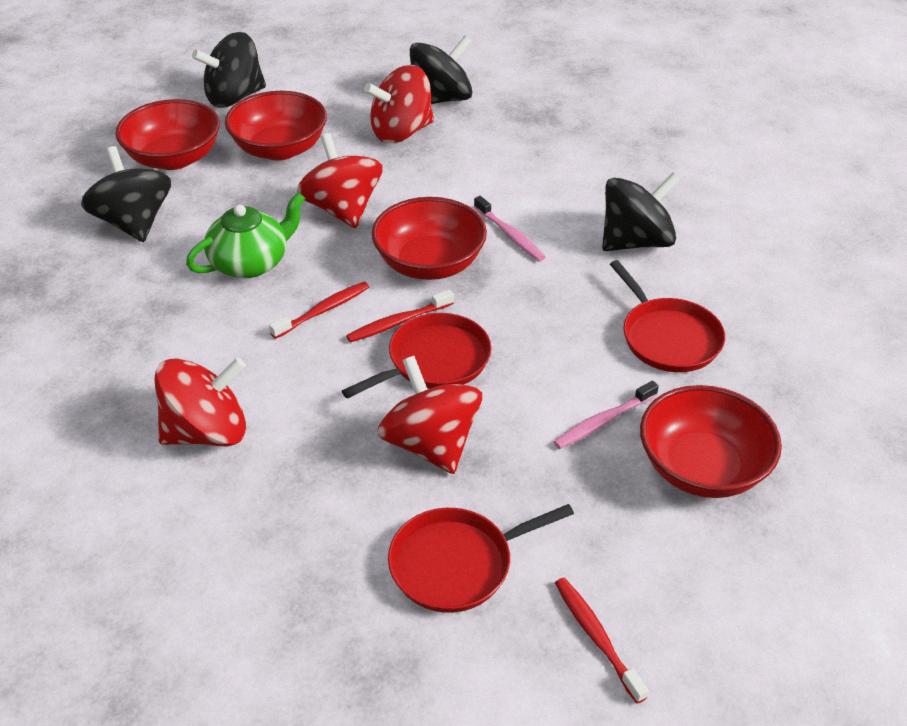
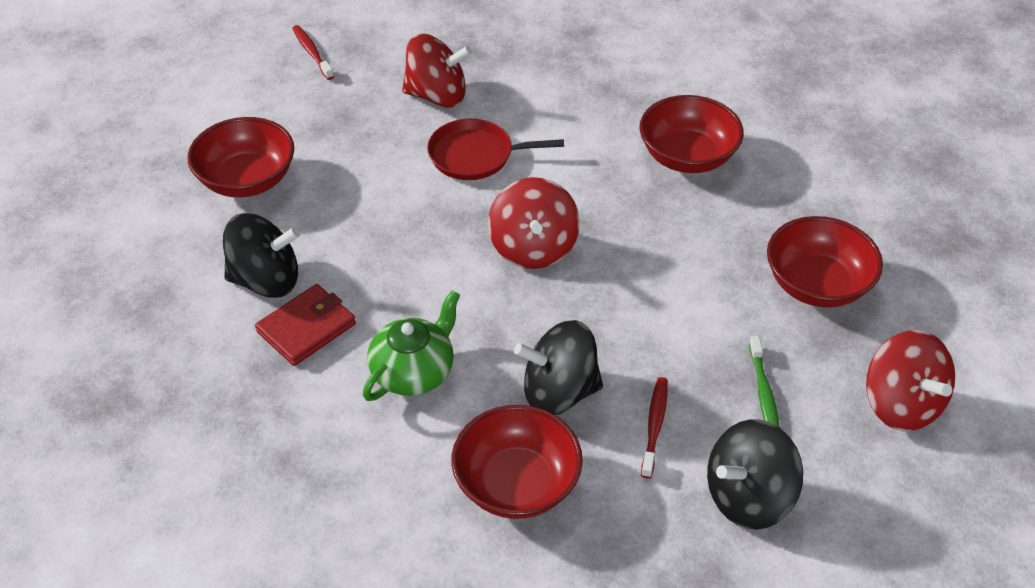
black spinning top: 4 -> 3
green toothbrush: 0 -> 1
pink toothbrush: 2 -> 0
red pan: 3 -> 1
red spinning top: 4 -> 3
red toothbrush: 3 -> 2
red wallet: 0 -> 1

